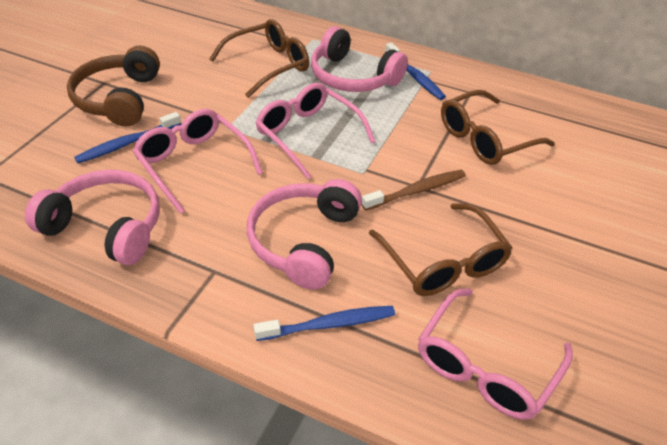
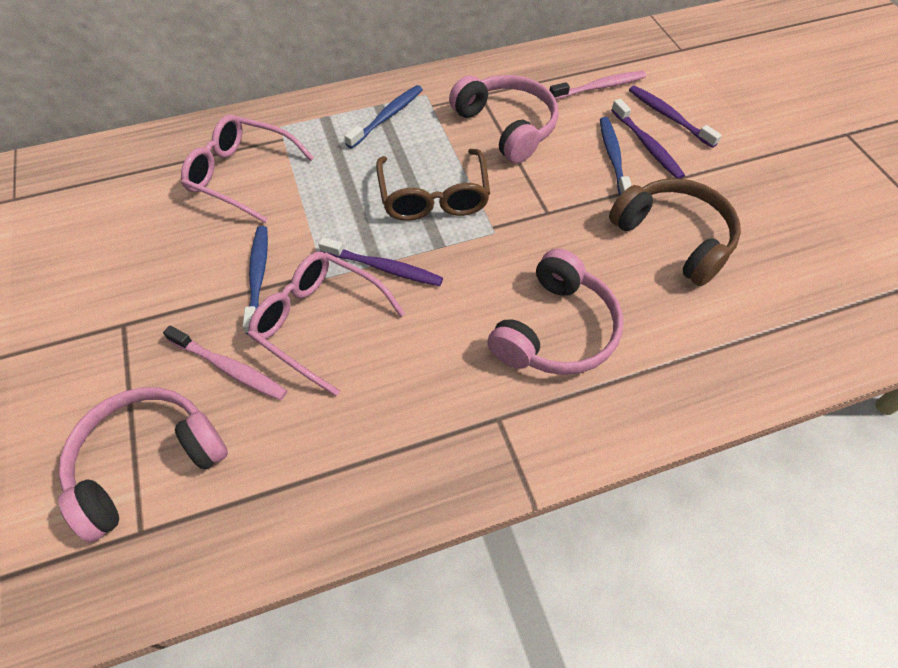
brown glasses: 3 -> 1
brown toothbrush: 1 -> 0
pink glasses: 3 -> 2
pink toothbrush: 0 -> 2
purple toothbrush: 0 -> 3

